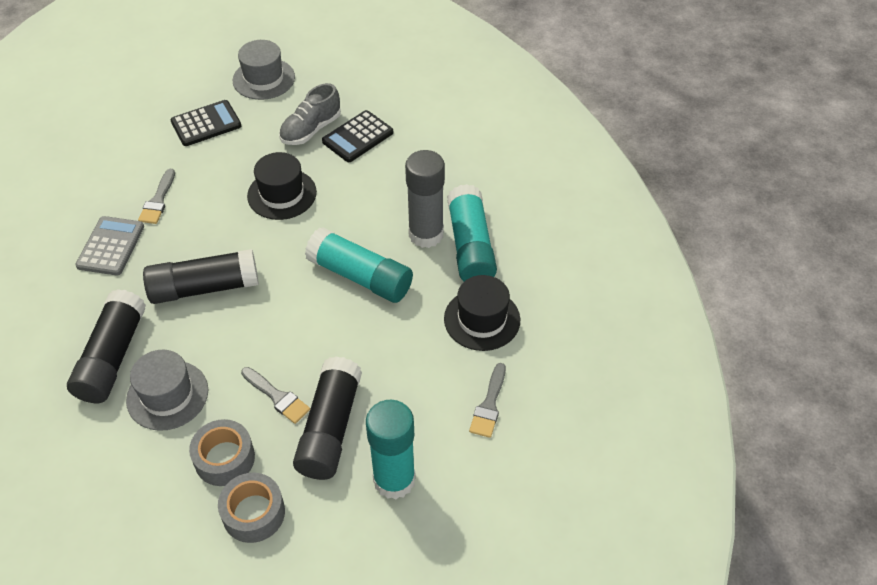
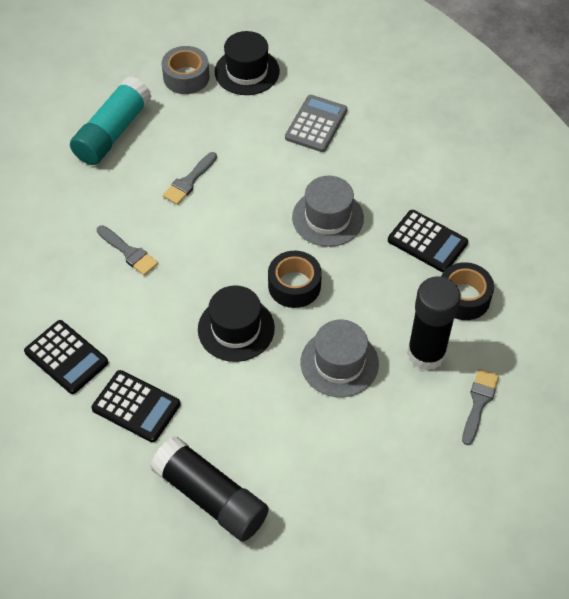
black calculator: 2 -> 3
black glue stick: 3 -> 2
black tape: 0 -> 2
grey glue stick: 1 -> 0
grey shoe: 1 -> 0
grey tape: 2 -> 1
turquoise glue stick: 3 -> 1

